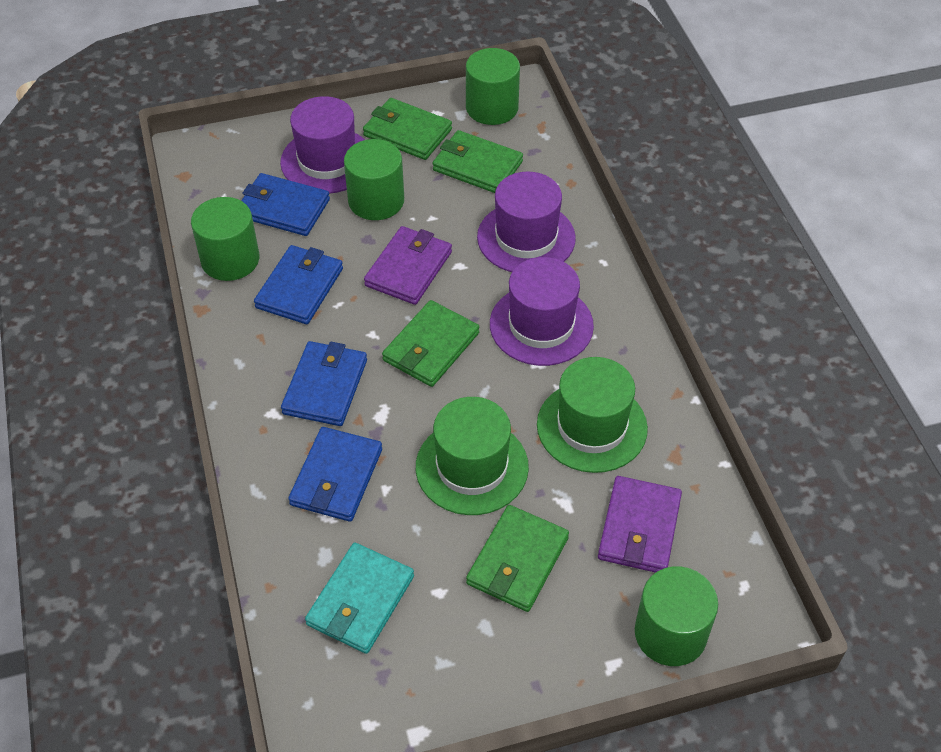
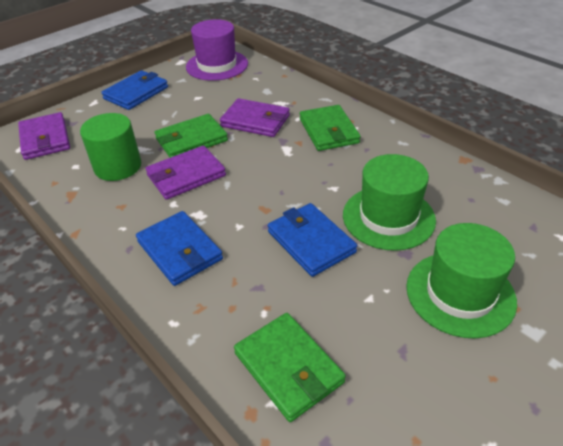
blue wallet: 4 -> 3
green cylinder: 4 -> 1
green wallet: 4 -> 3
purple hat: 3 -> 1
purple wallet: 2 -> 3
turquoise wallet: 1 -> 0

